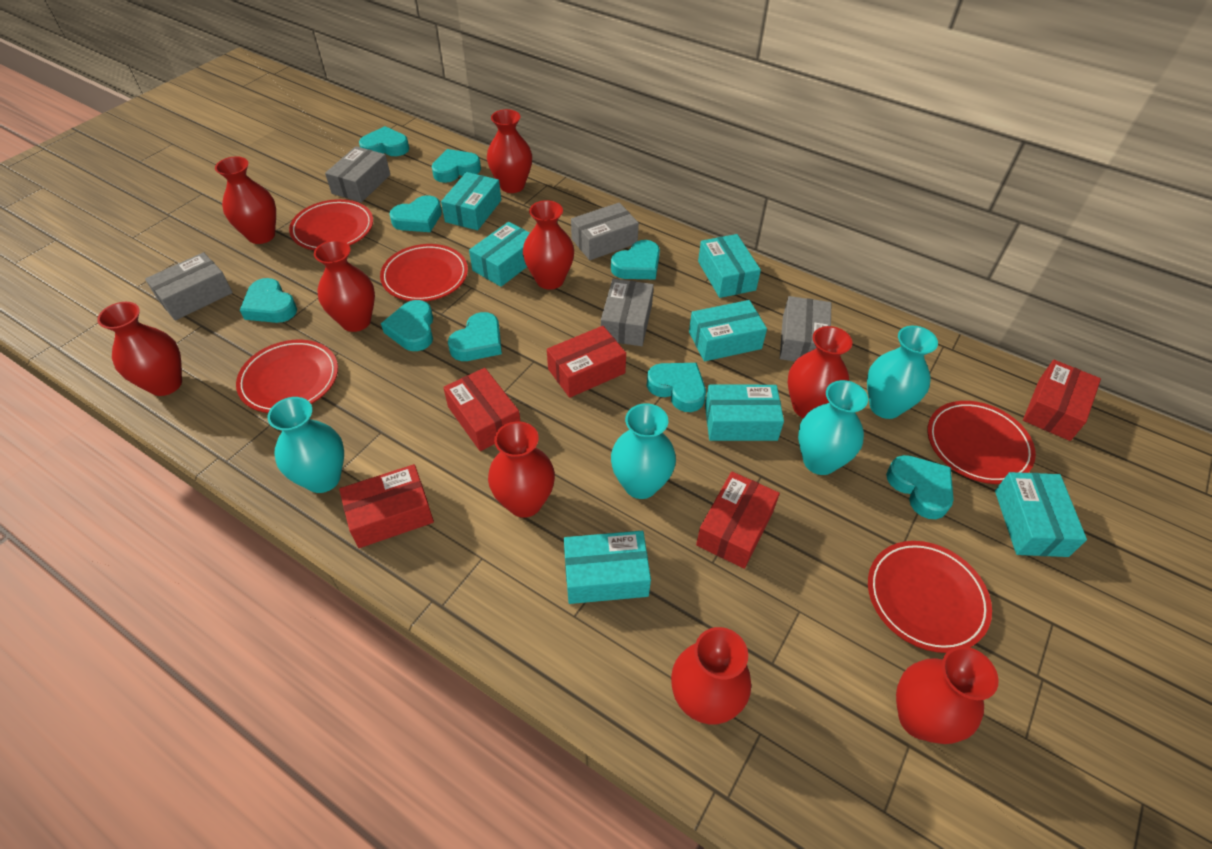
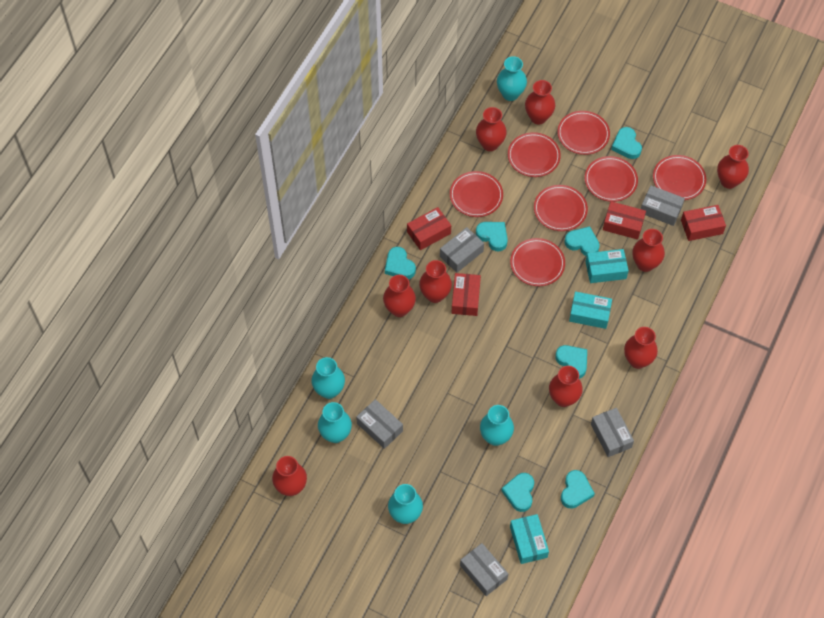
red box: 5 -> 4
red plate: 5 -> 7
turquoise box: 7 -> 3
turquoise heart: 9 -> 7
turquoise vase: 4 -> 5

